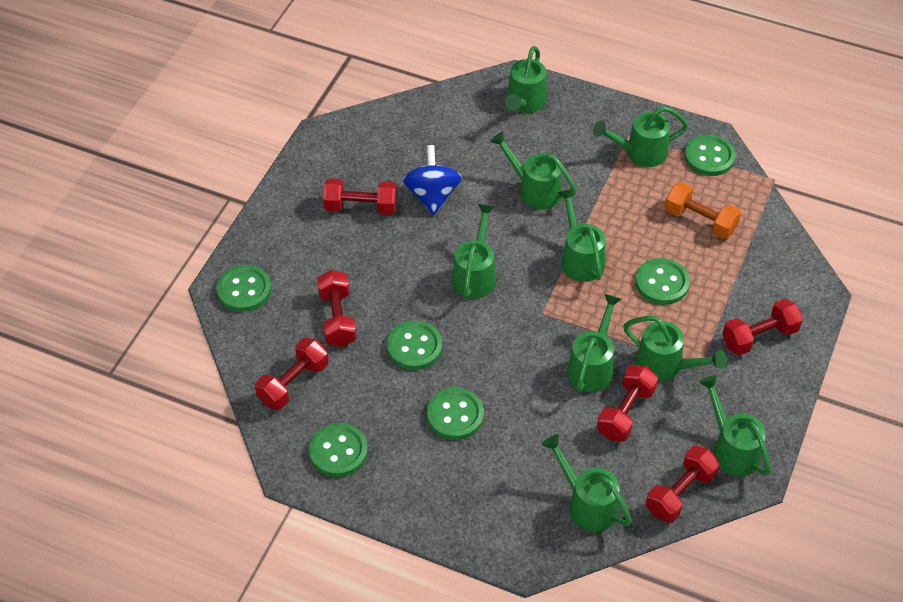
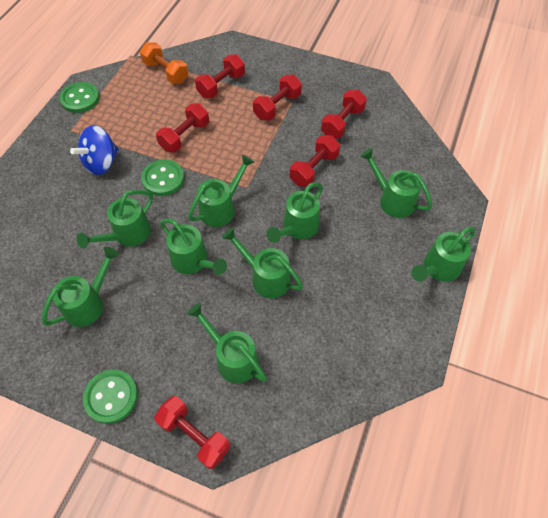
green button: 6 -> 3

